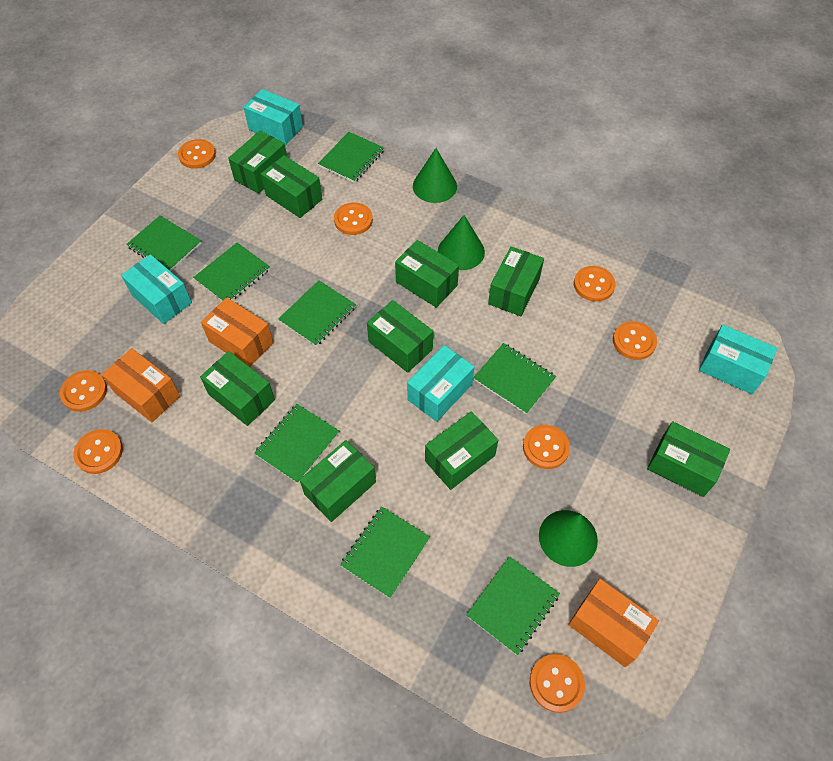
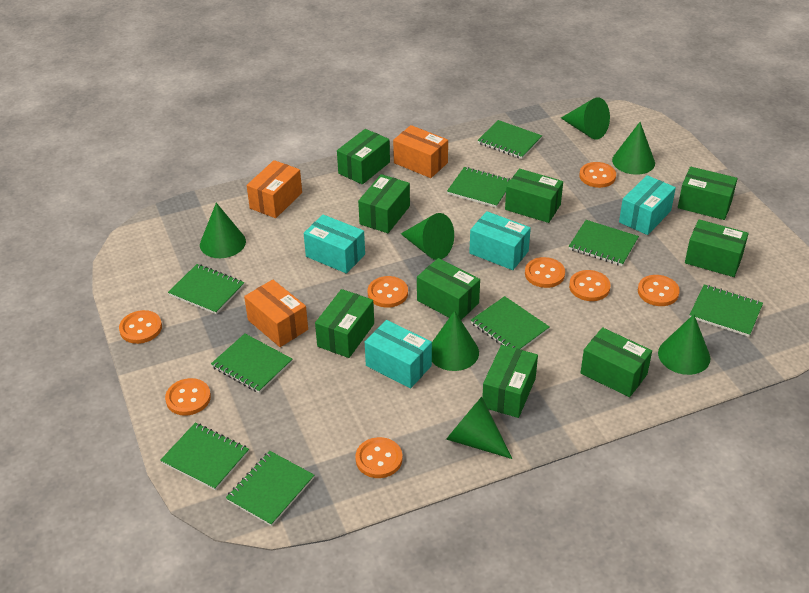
green cone: 3 -> 7
green notebook: 8 -> 9

